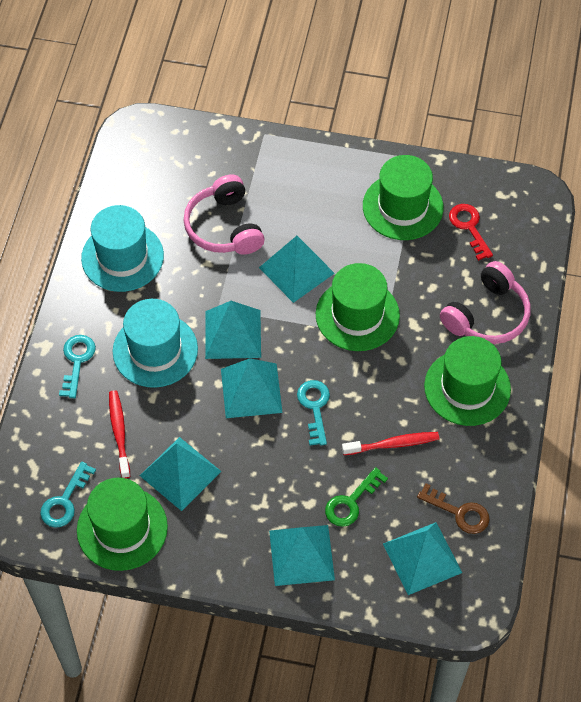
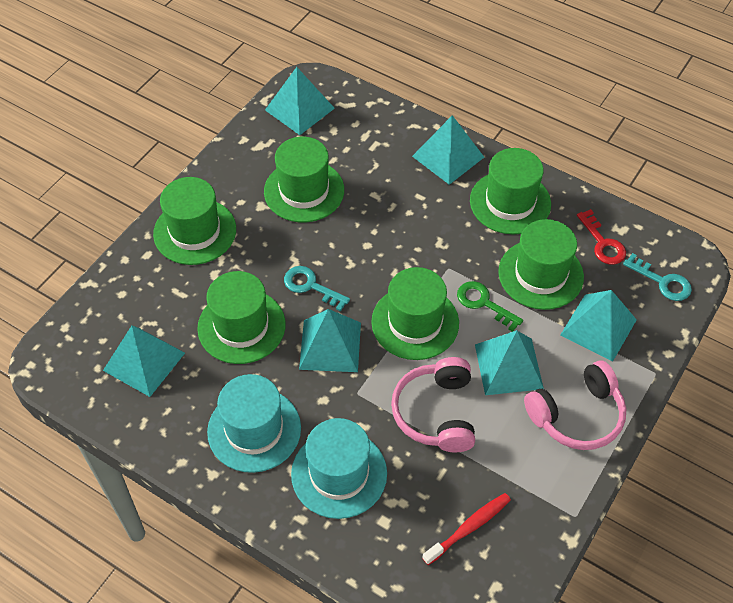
brown key: 1 -> 0
green hat: 4 -> 6
red toothbrush: 2 -> 1
turquoise key: 3 -> 2

